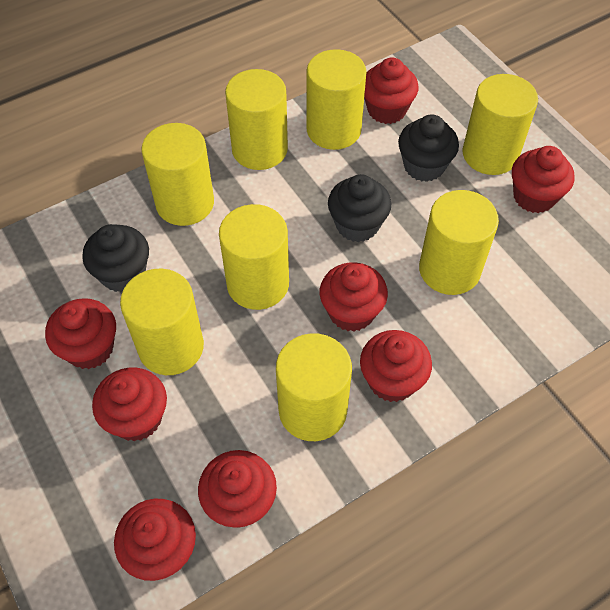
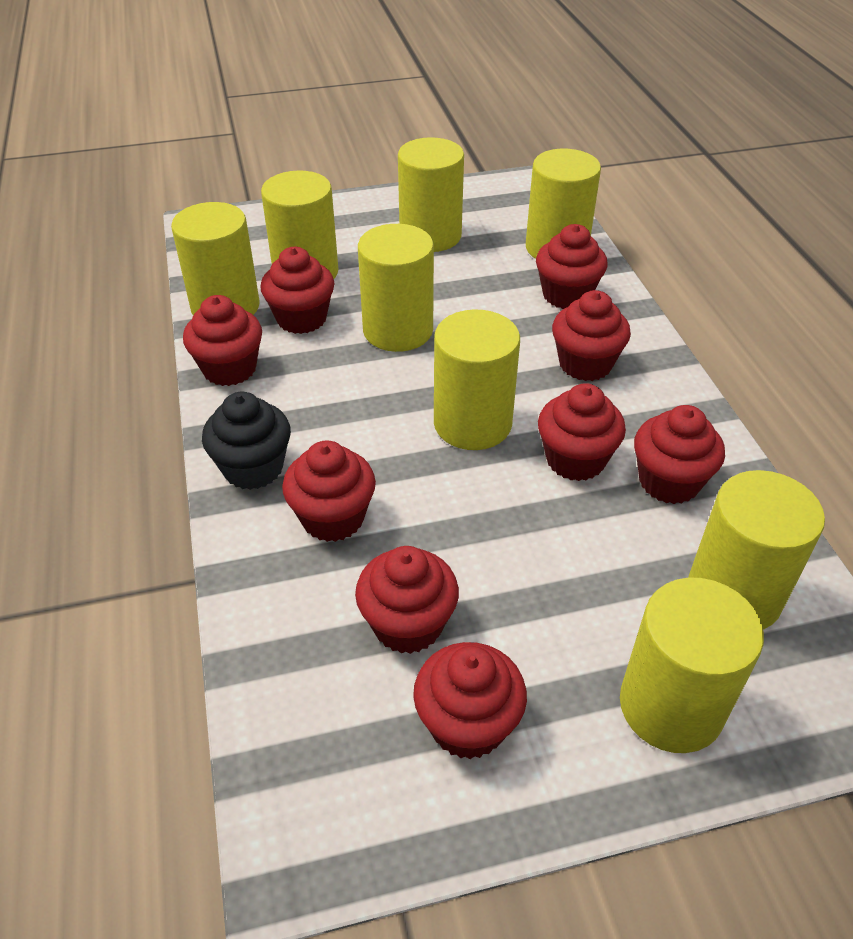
black cupcake: 3 -> 1
red cupcake: 8 -> 9

